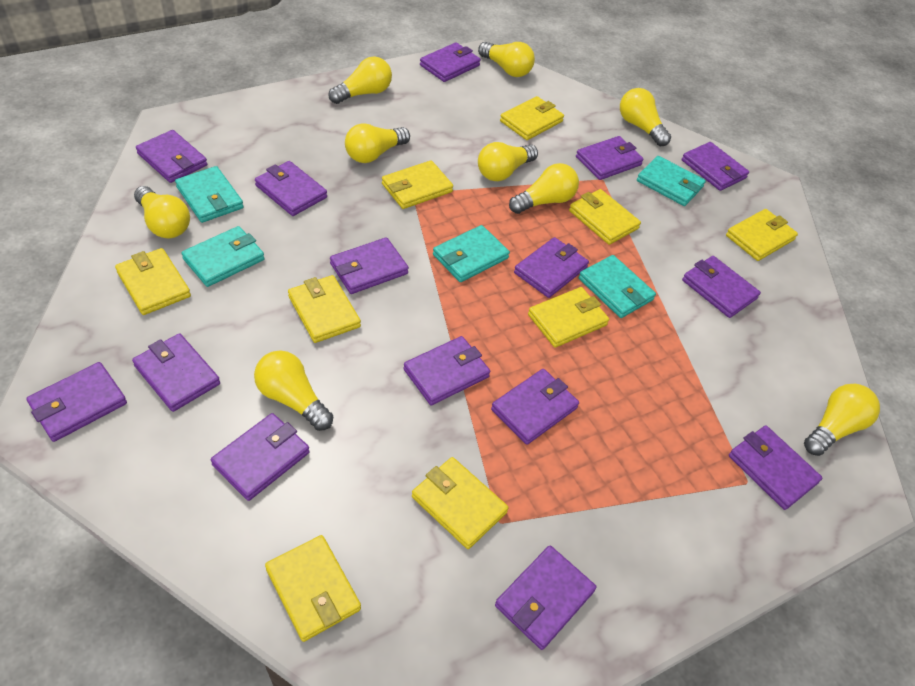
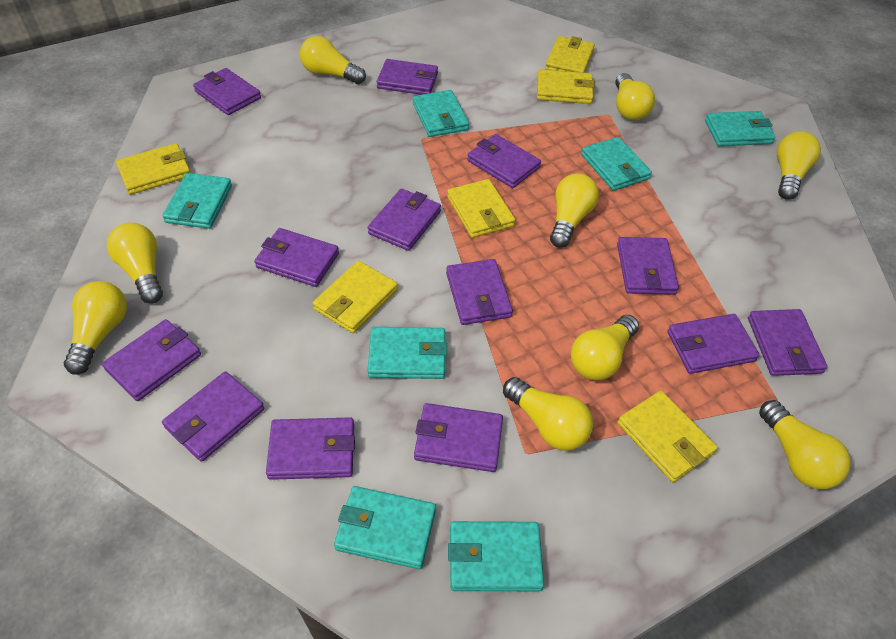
purple wallet: 15 -> 13
turquoise wallet: 5 -> 7
yellow wallet: 9 -> 6

